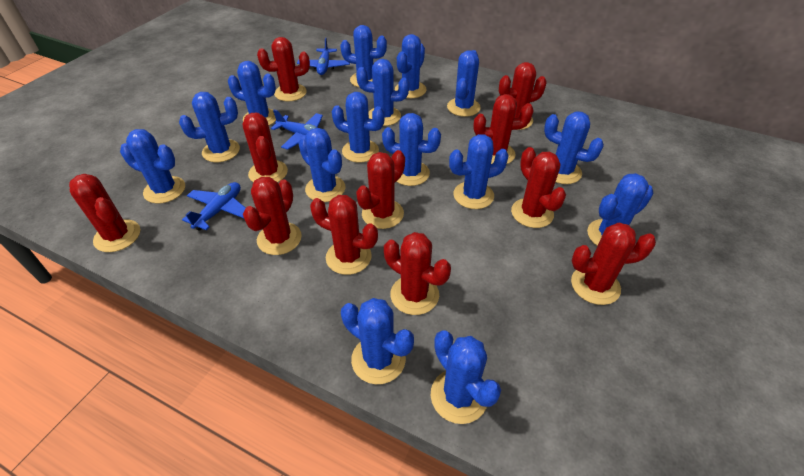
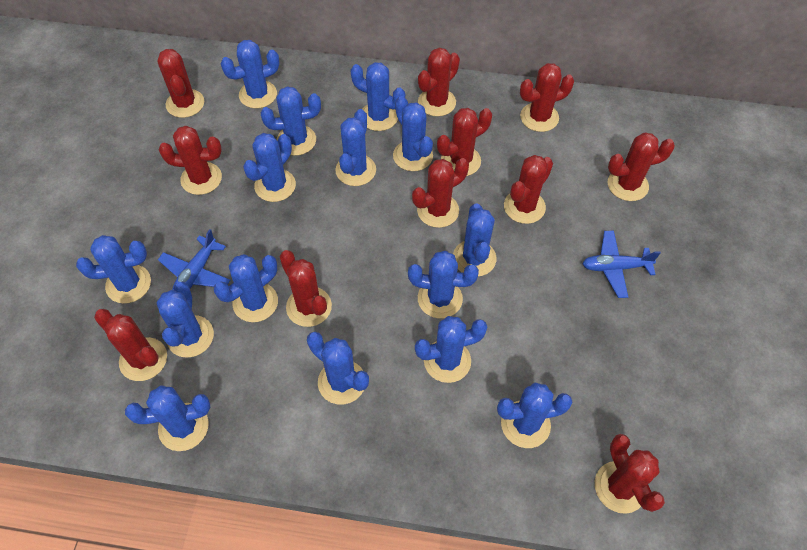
blue plane: 3 -> 2

